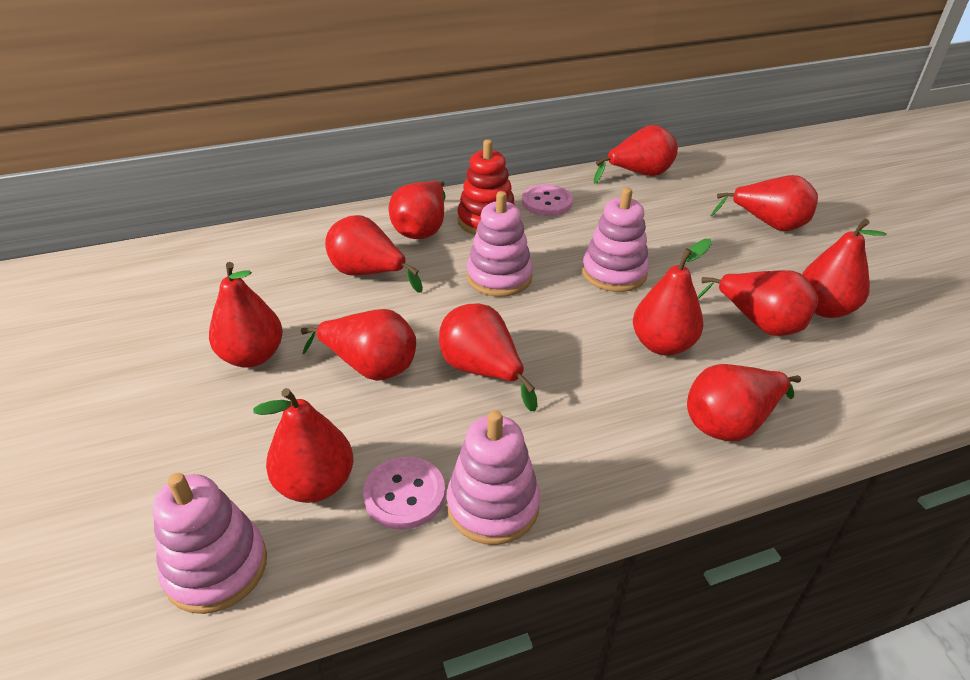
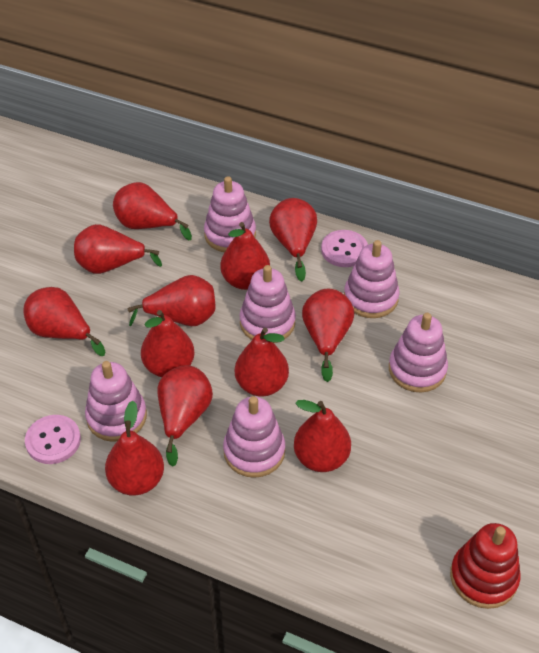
pink stacking toy: 4 -> 6

